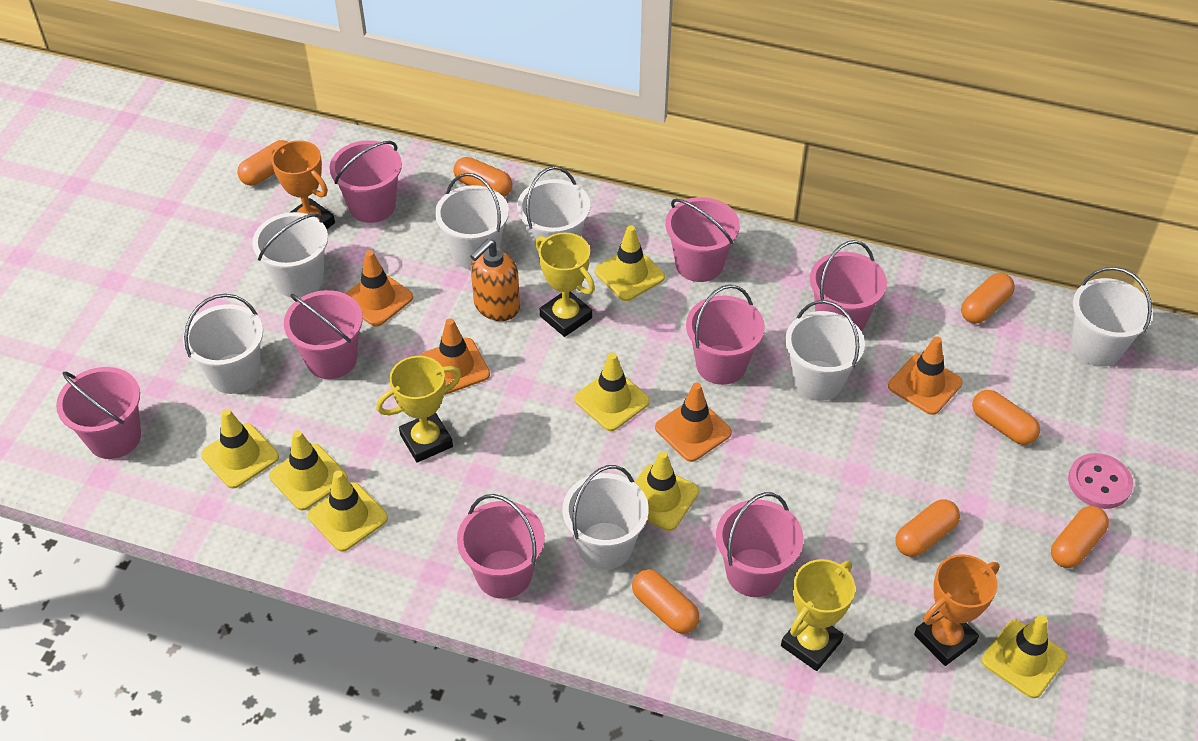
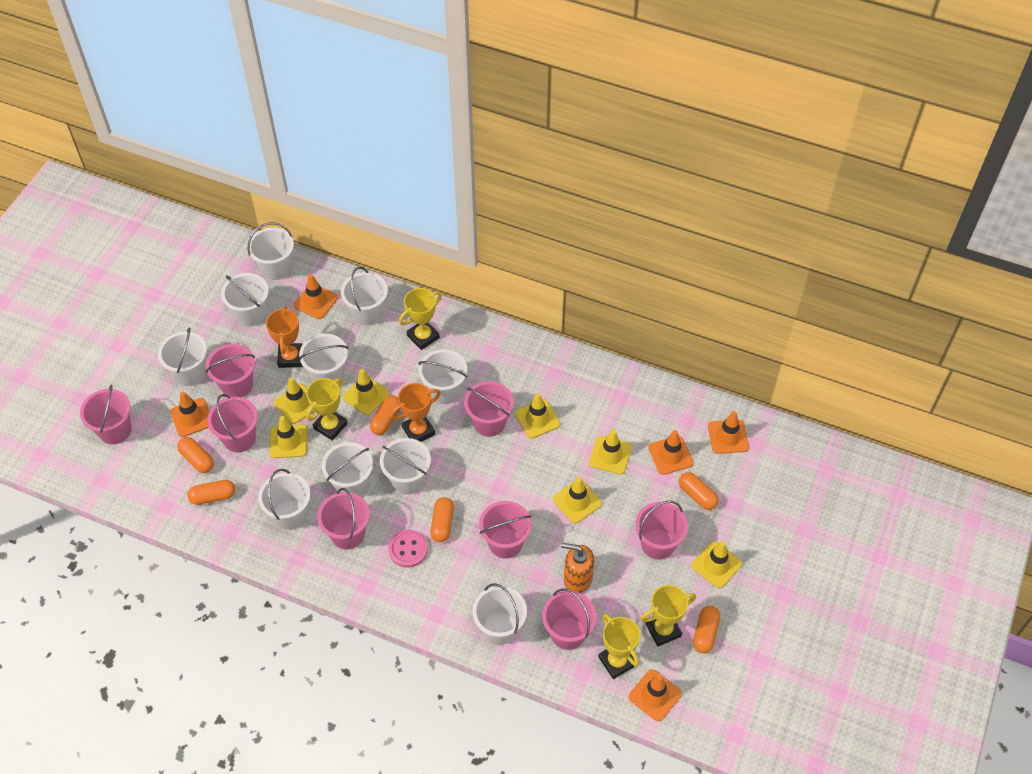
orange capsule: 7 -> 6
orange traffic cone: 4 -> 5
white bucket: 7 -> 10
yellow trophy: 3 -> 4

